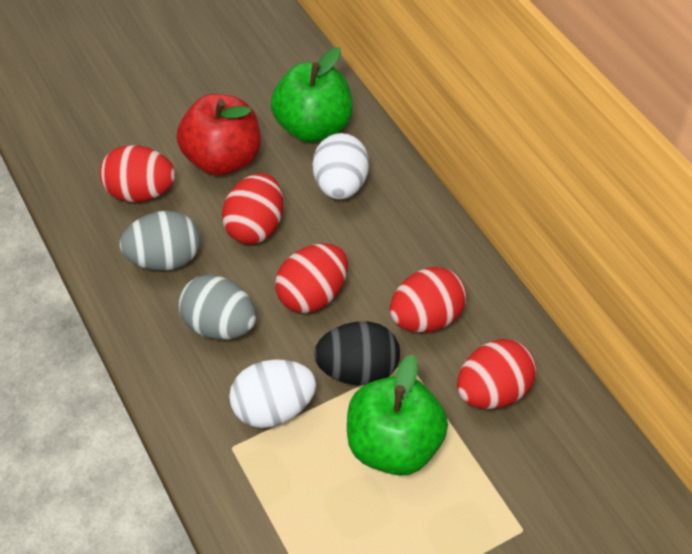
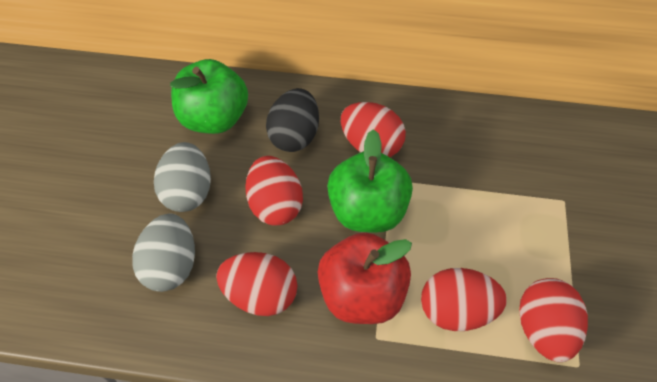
white egg: 2 -> 0

